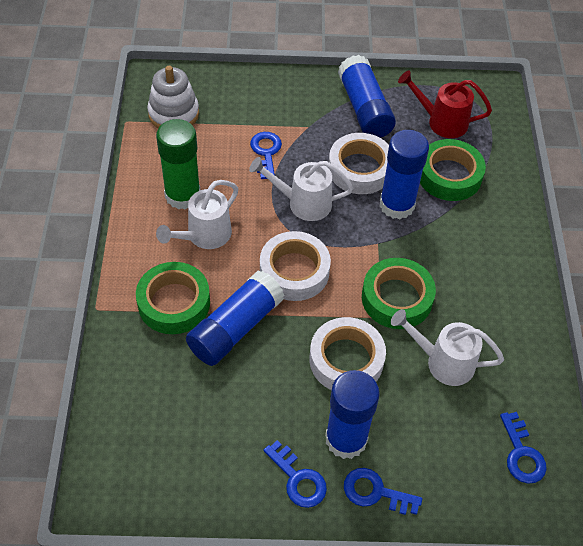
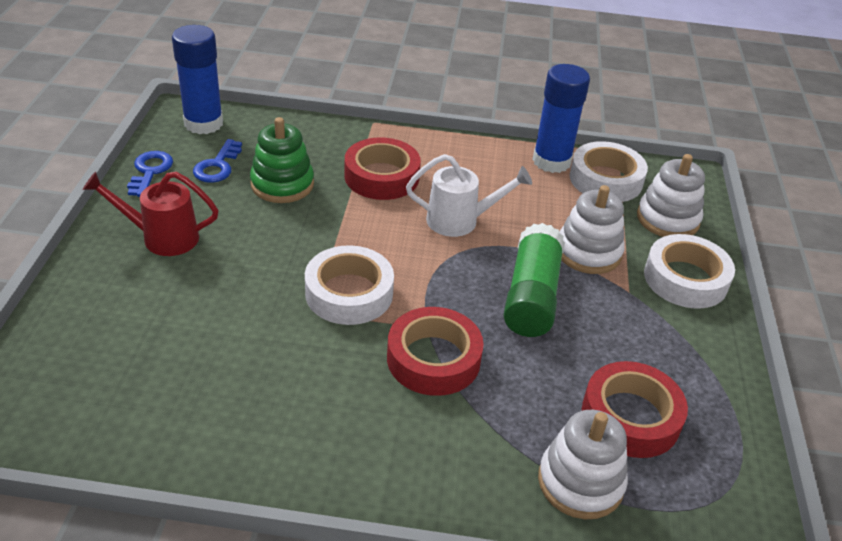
blue glue stick: 4 -> 2
blue key: 4 -> 2
green stacking toy: 0 -> 1
green tape: 3 -> 0
red tape: 0 -> 3
white stacking toy: 1 -> 3
white watering can: 3 -> 1

